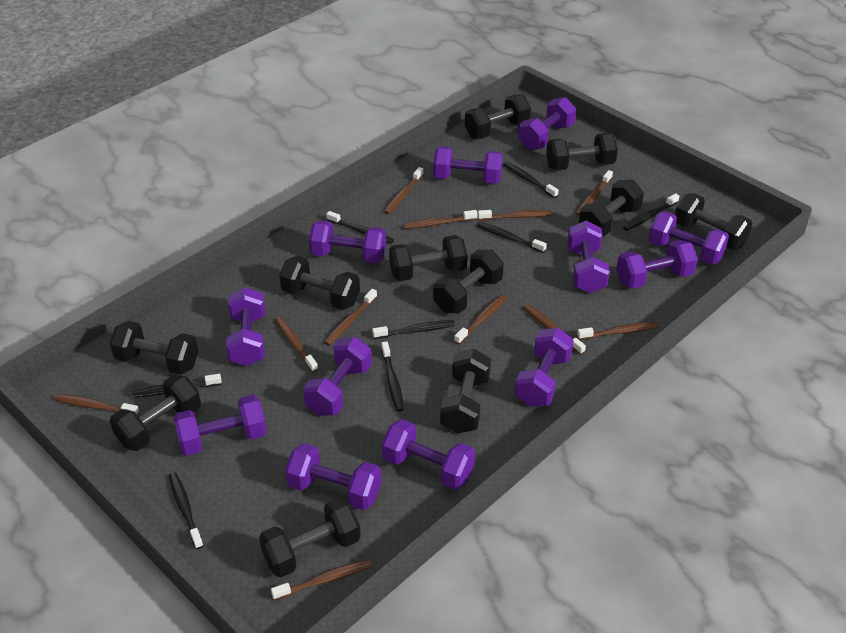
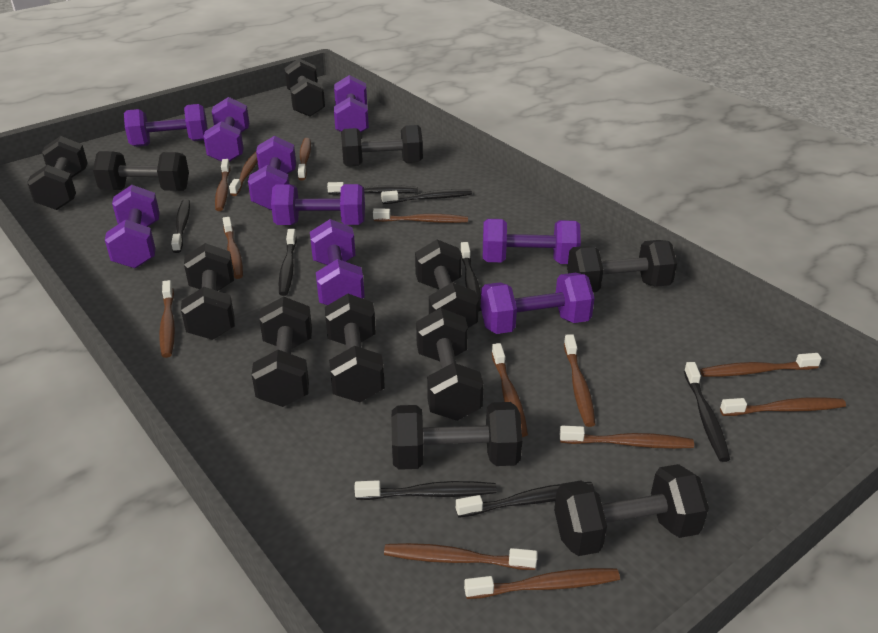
black dumbbell: 11 -> 12
brown toothbrush: 11 -> 13
purple dumbbell: 12 -> 9

